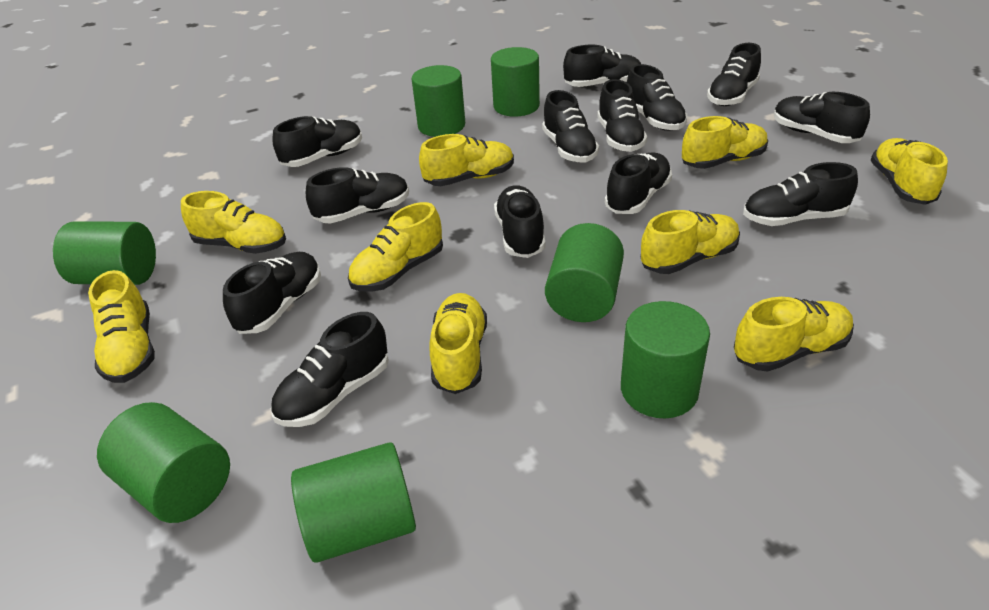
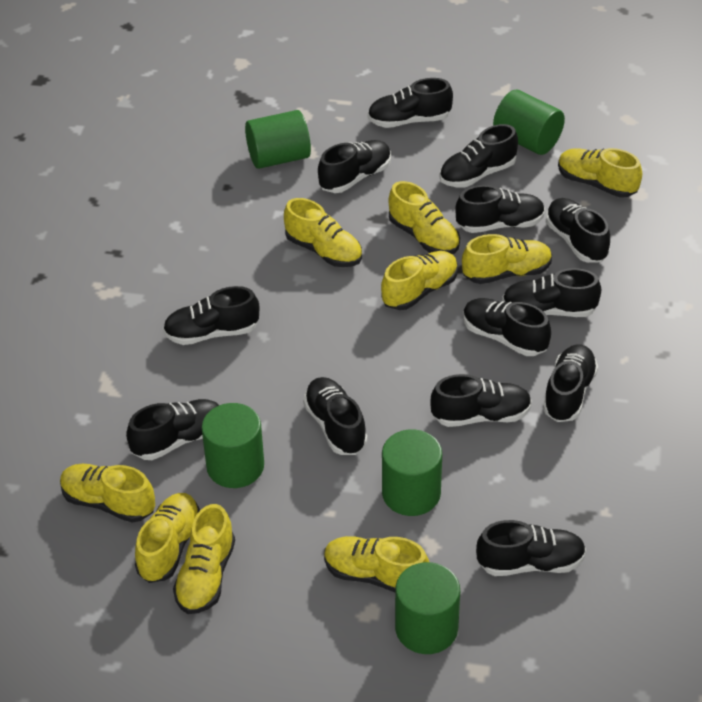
green cylinder: 7 -> 5

